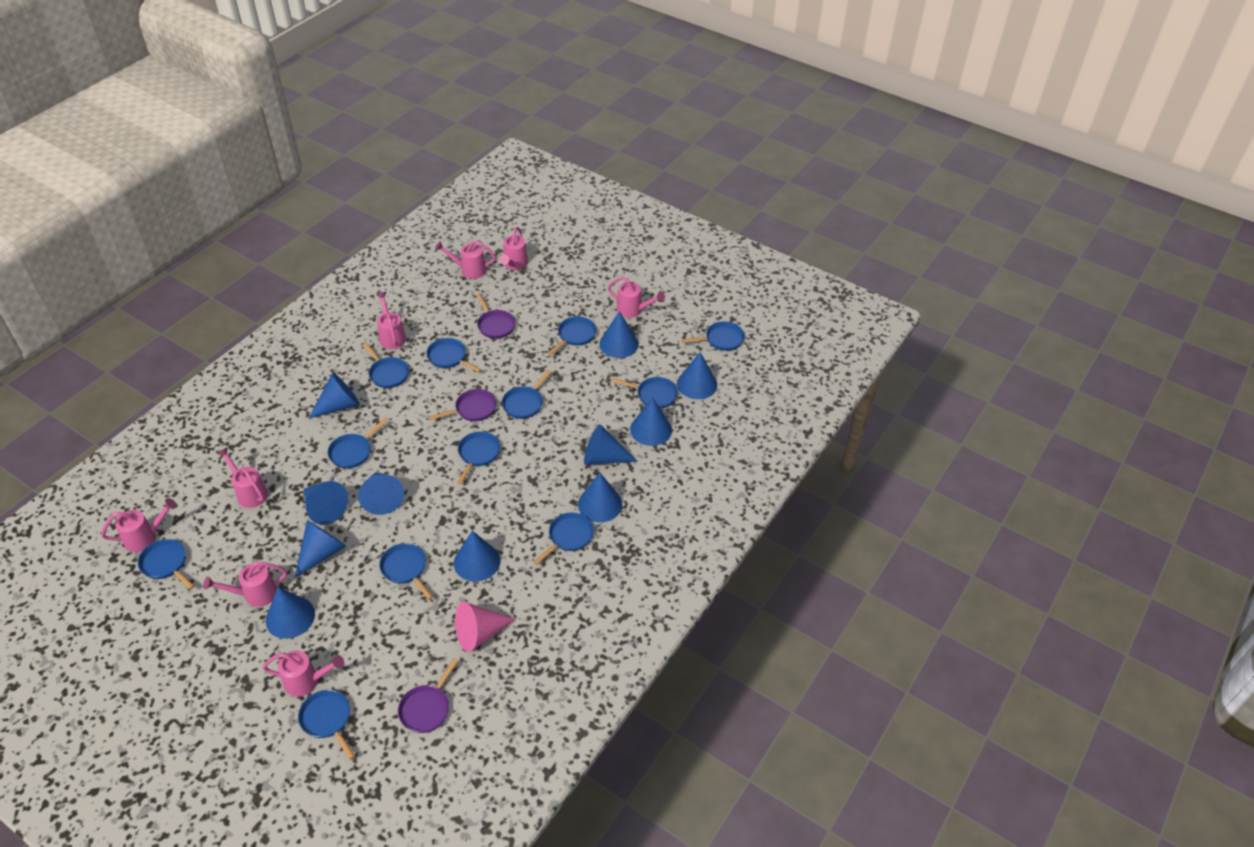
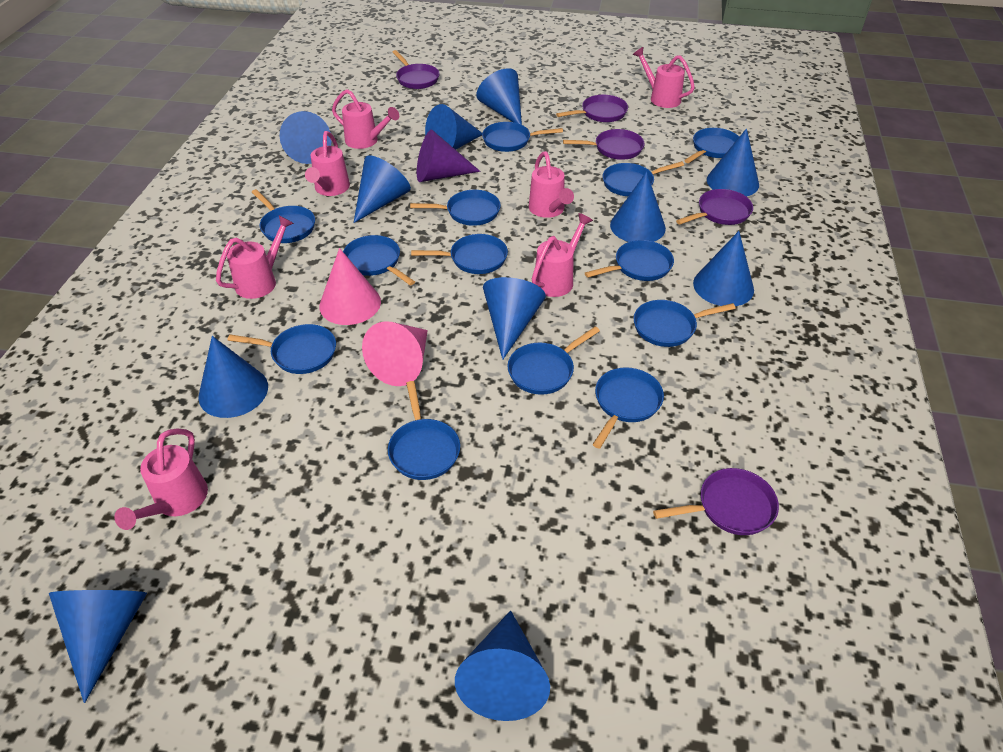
blue pan: 12 -> 13
pink cone: 1 -> 2
pink watering can: 8 -> 7
purple cone: 0 -> 1
purple pan: 3 -> 5

